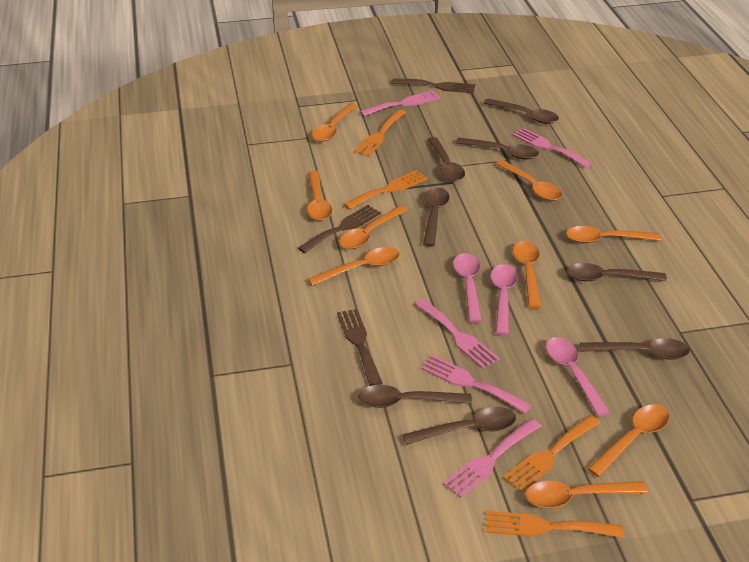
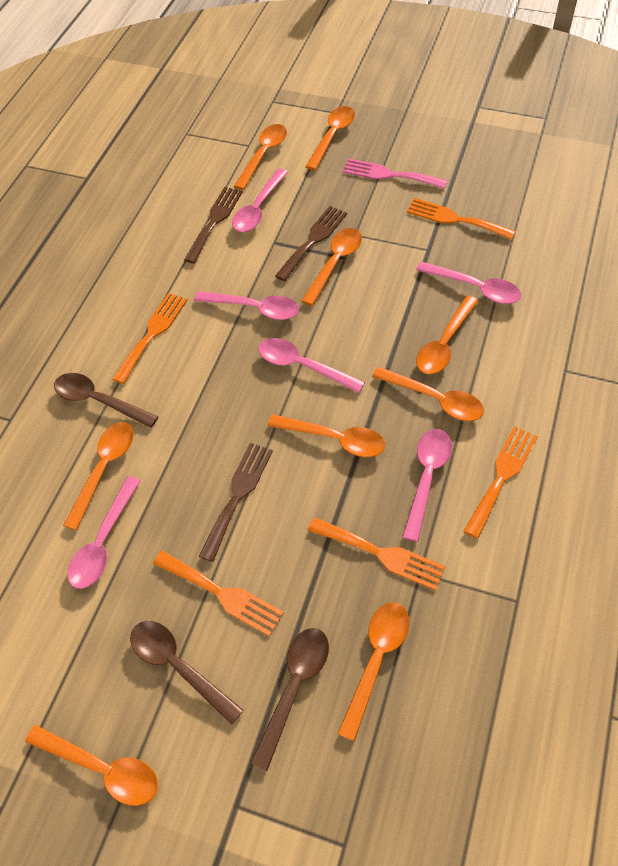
brown spoon: 8 -> 3
orange fork: 4 -> 5
pink fork: 5 -> 1
pink spoon: 3 -> 6

